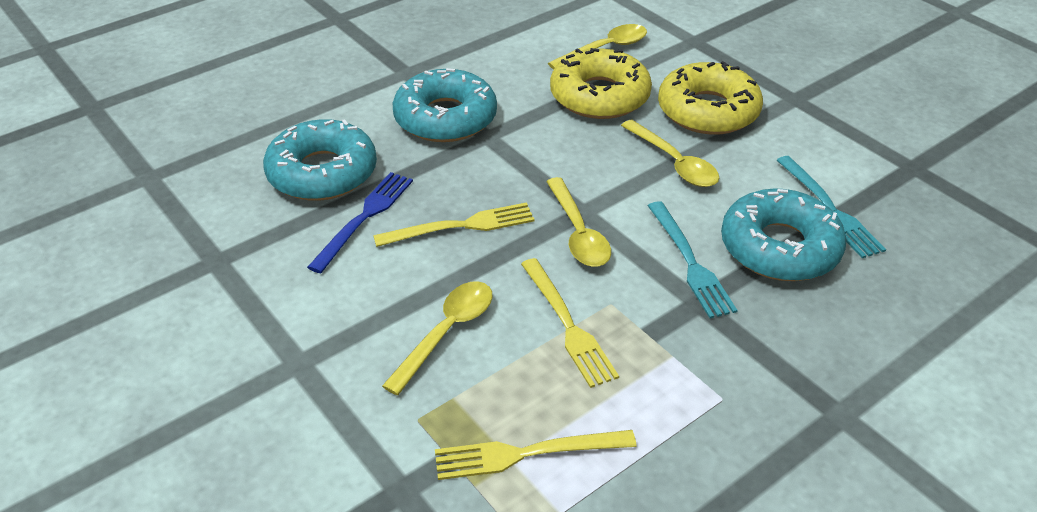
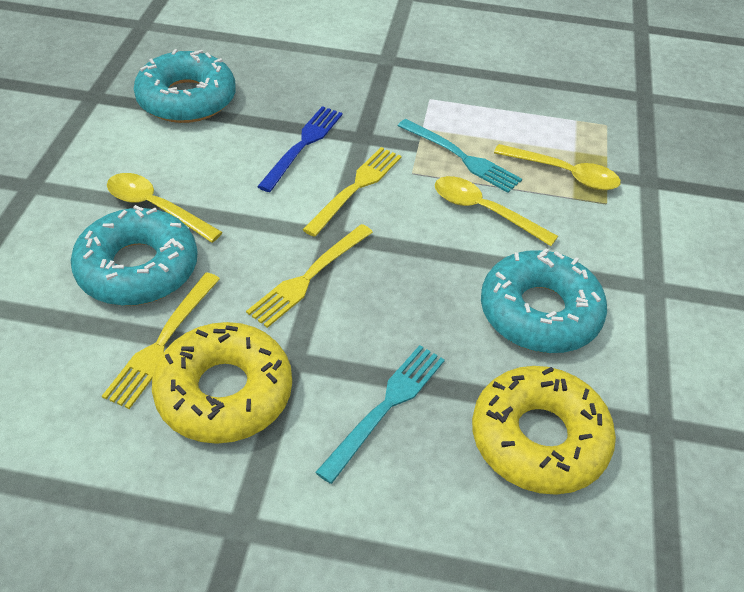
yellow spoon: 4 -> 3

